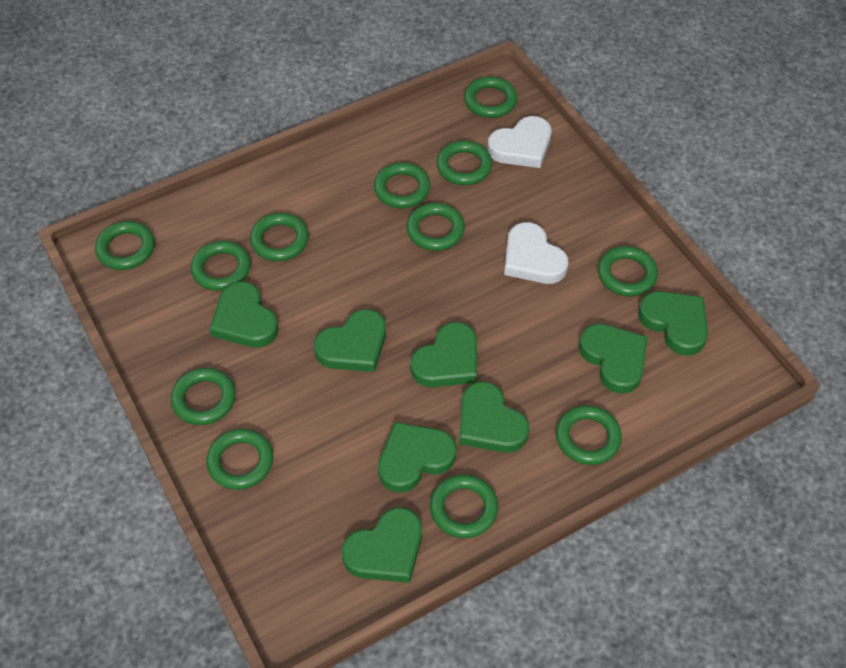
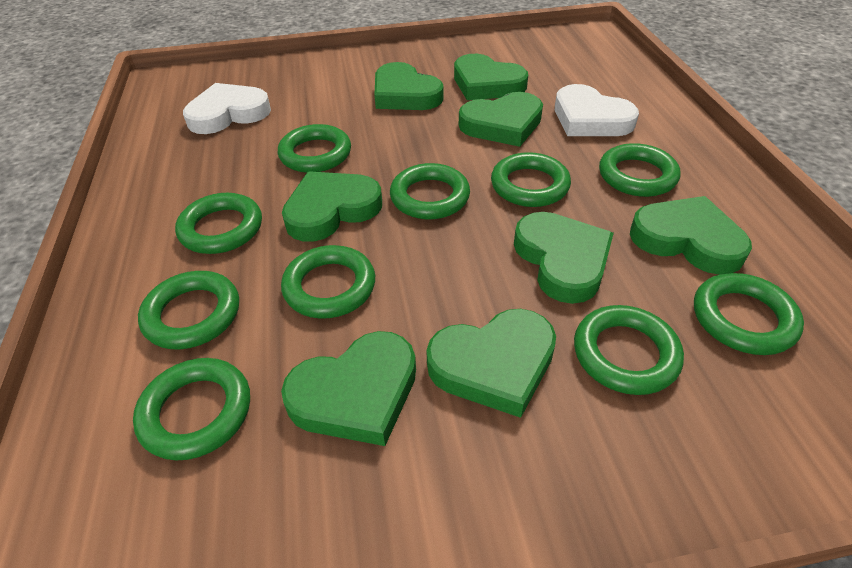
green ring: 12 -> 10

